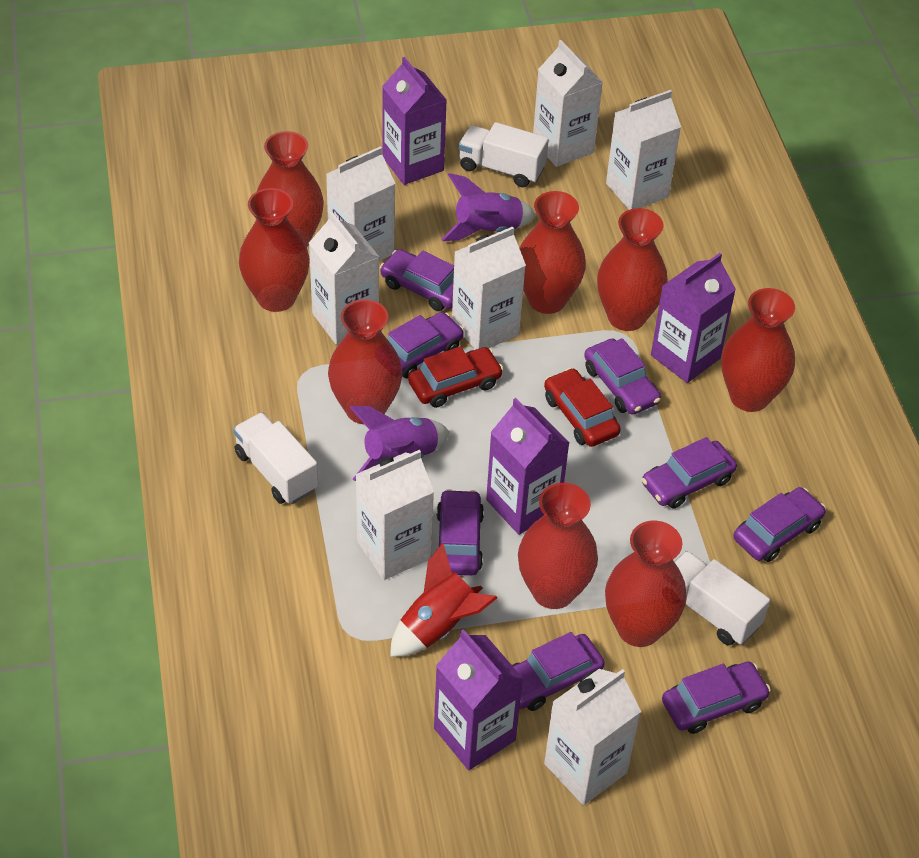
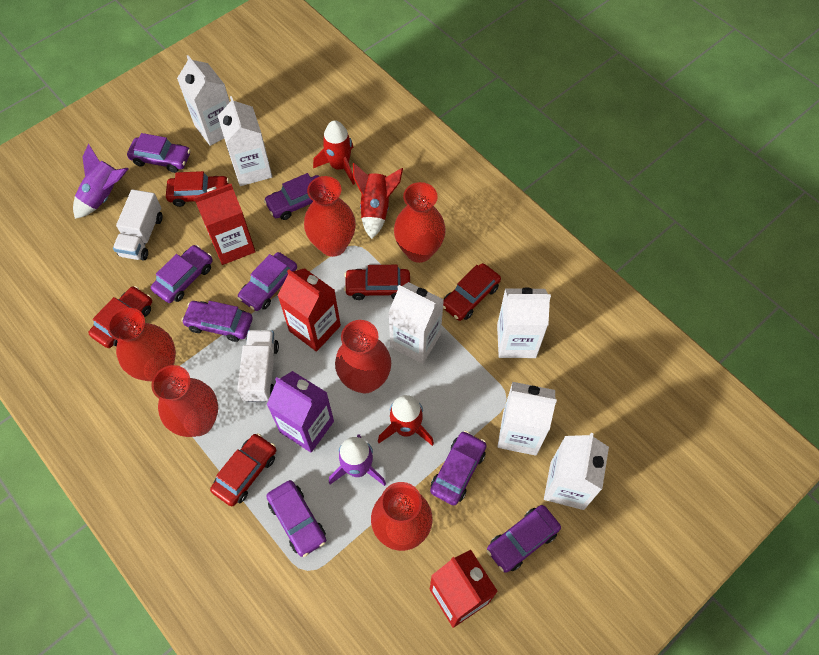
purple carton: 4 -> 1
red car: 2 -> 5
red carton: 0 -> 3
red rocket: 1 -> 3
red vase: 8 -> 6
white carton: 7 -> 6
white truck: 3 -> 2

